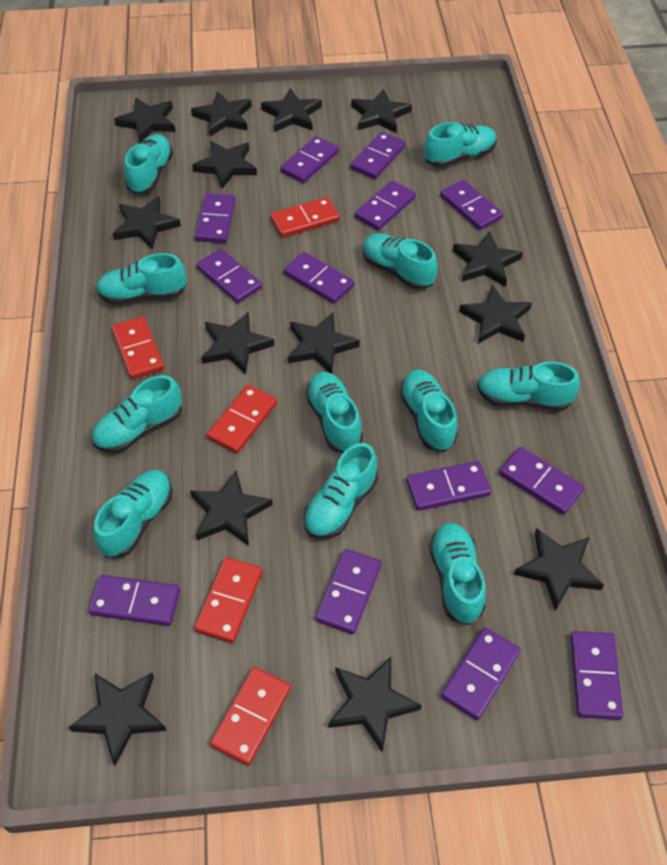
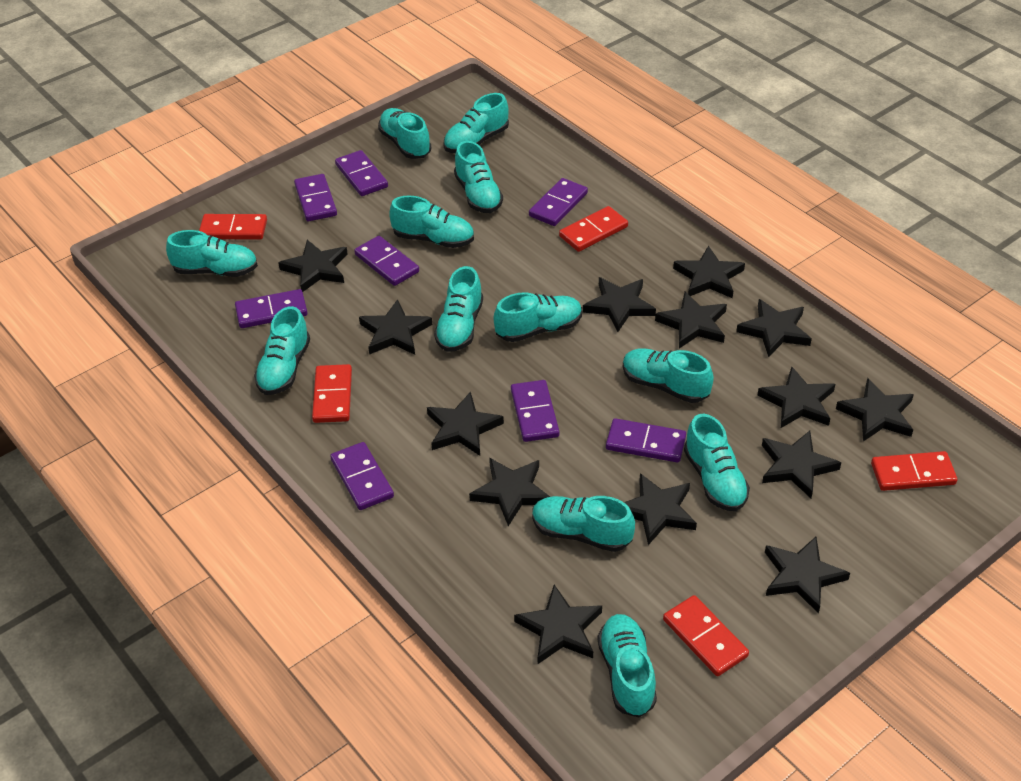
purple domino: 13 -> 8
turquoise shoe: 11 -> 12

